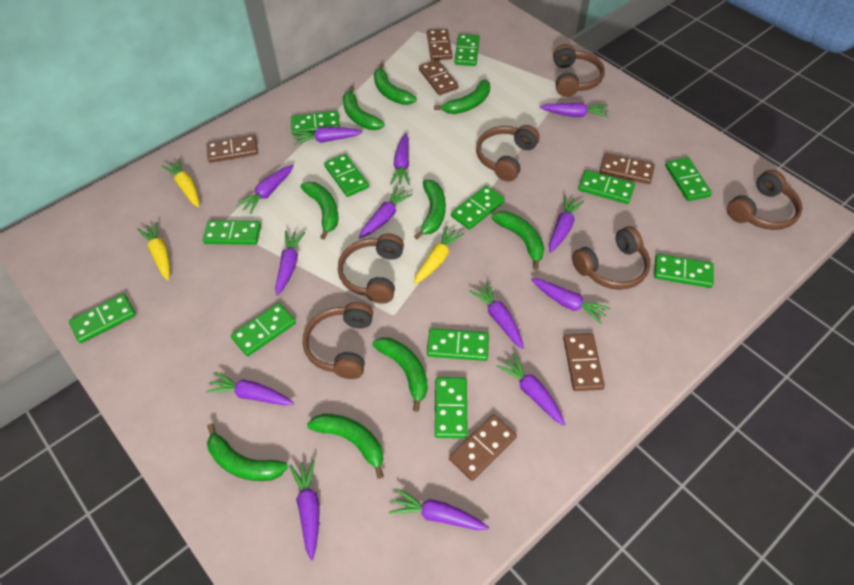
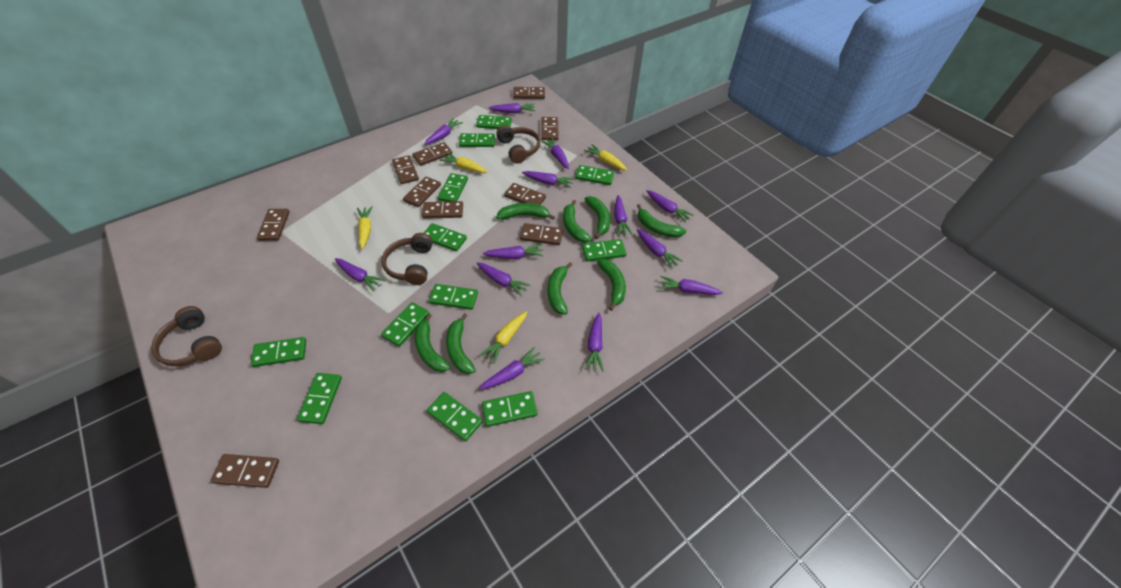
brown domino: 6 -> 10
brown headphones: 6 -> 3
green banana: 9 -> 8
yellow carrot: 3 -> 4

